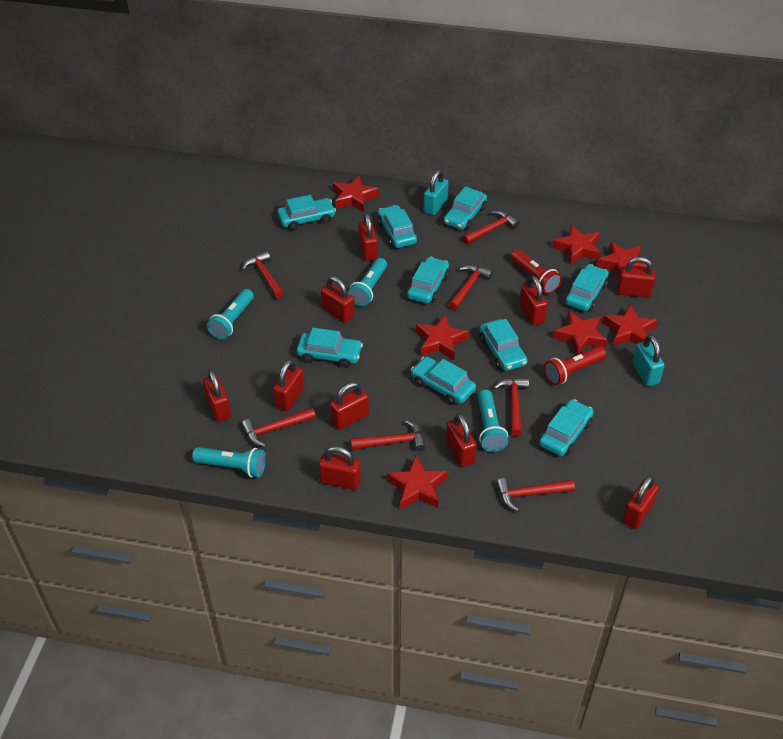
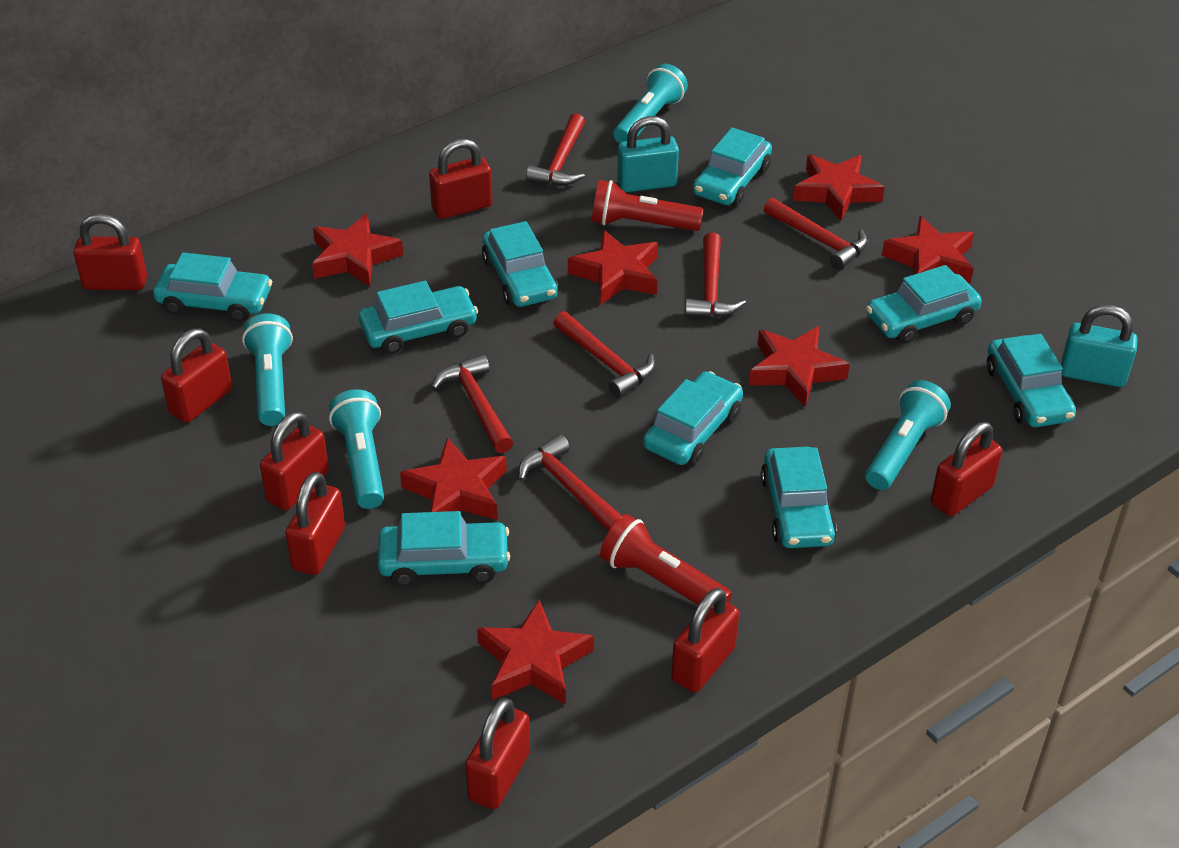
red hammer: 7 -> 6
red padlock: 10 -> 8

